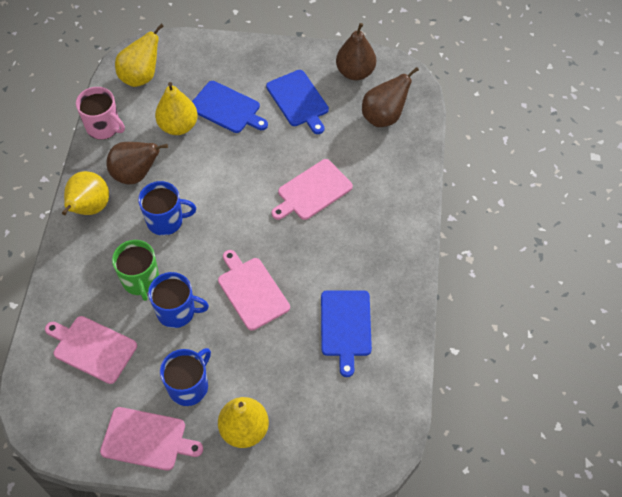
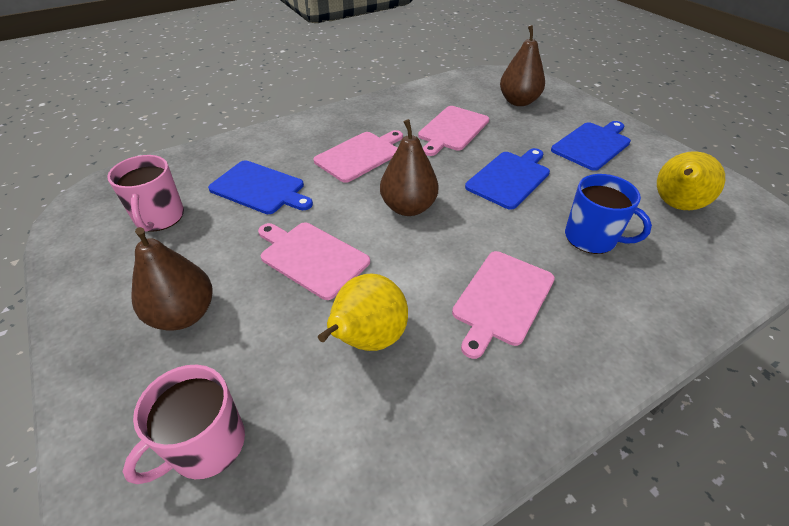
blue mug: 3 -> 1
green mug: 1 -> 0
pink mug: 1 -> 2
yellow pear: 4 -> 2

